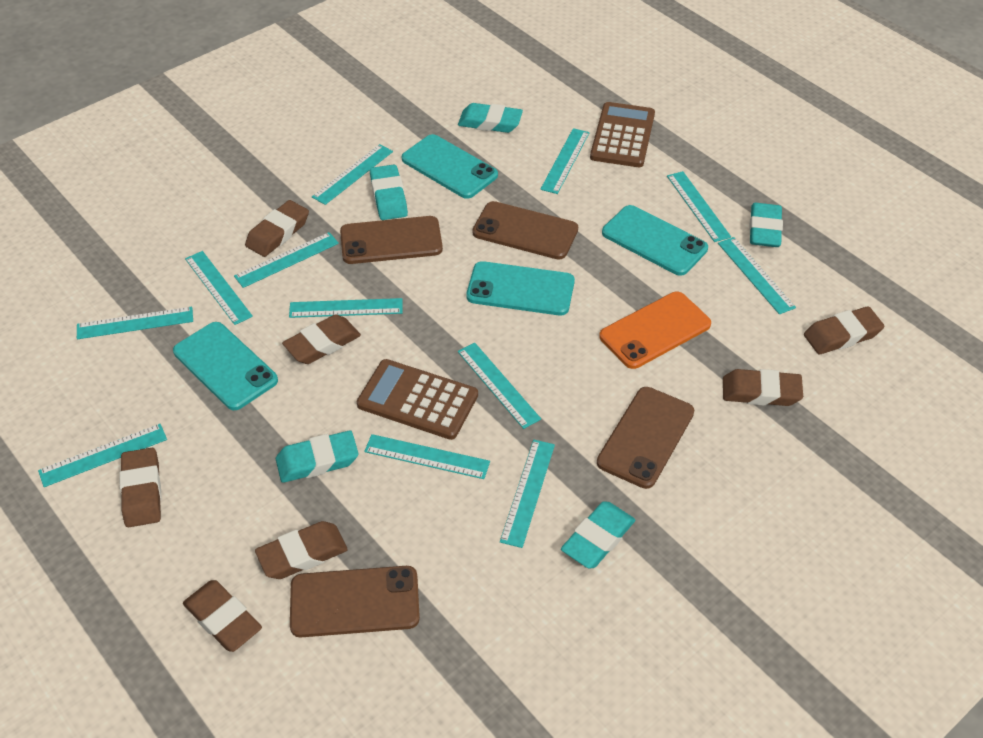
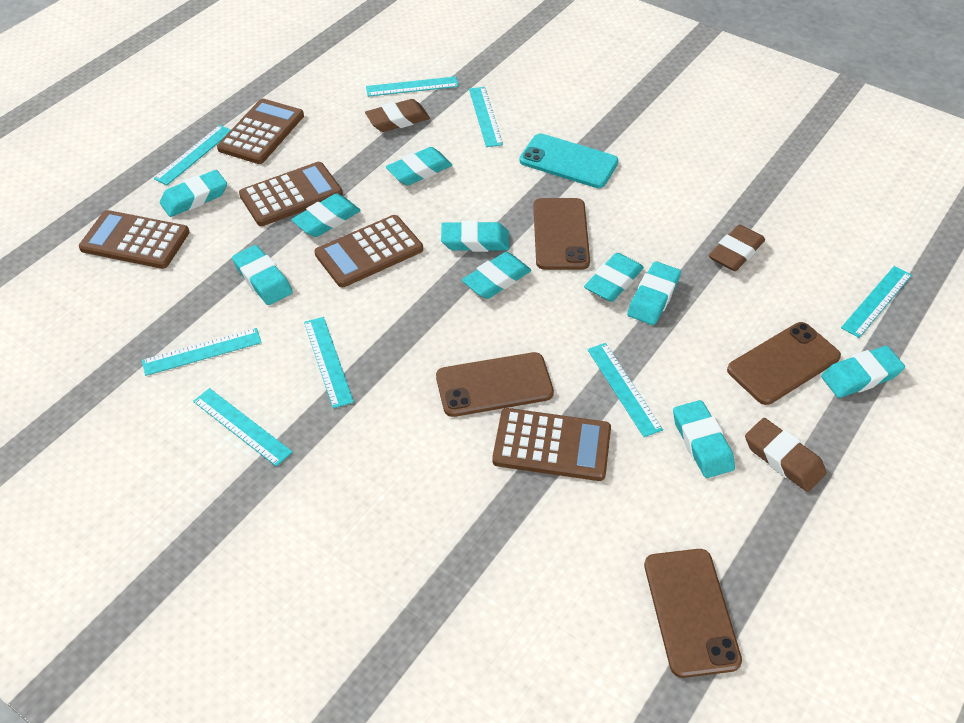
brown calculator: 2 -> 5
brown eraser: 7 -> 3
orange phone: 1 -> 0
turquoise eraser: 5 -> 10
turquoise phone: 4 -> 1
turquoise ruler: 12 -> 8

